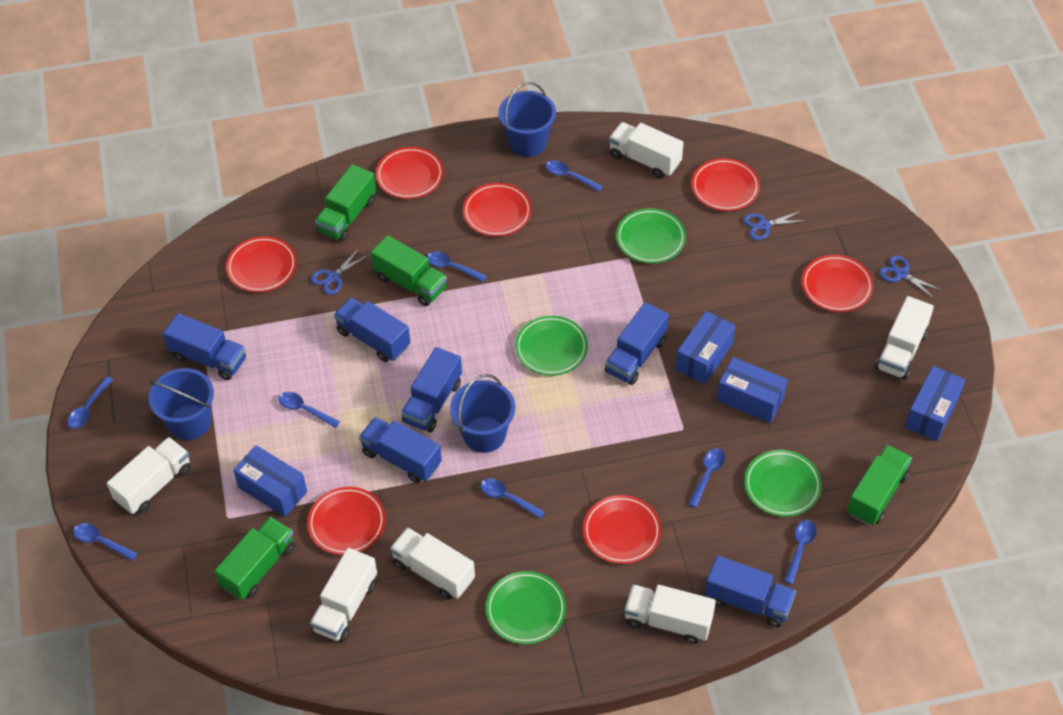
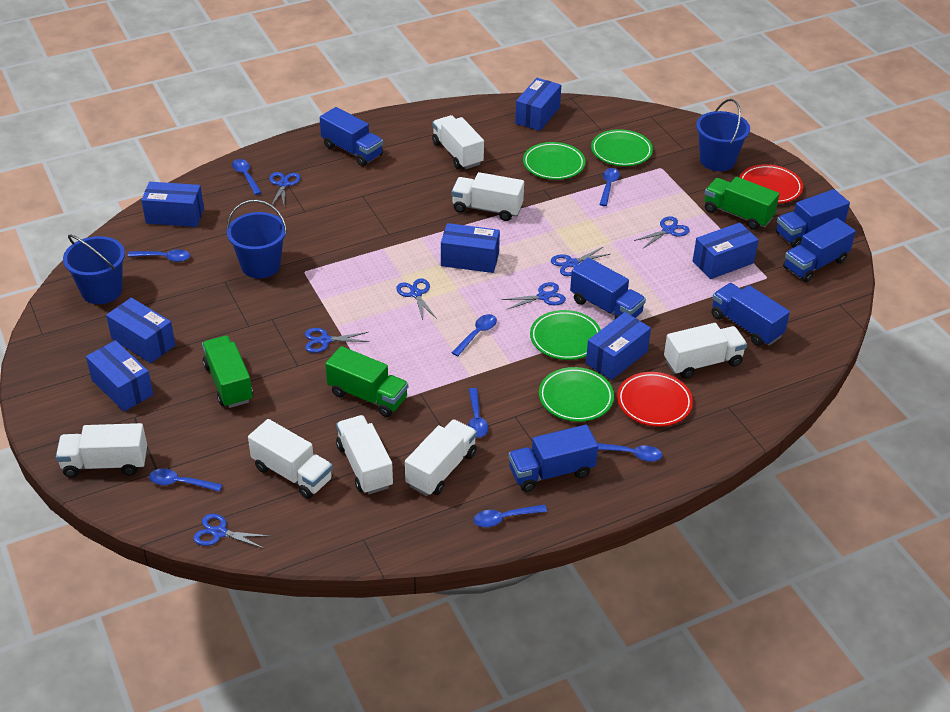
blue box: 4 -> 7
blue scissors: 3 -> 7
green truck: 4 -> 3
red plate: 7 -> 2
white truck: 6 -> 7

